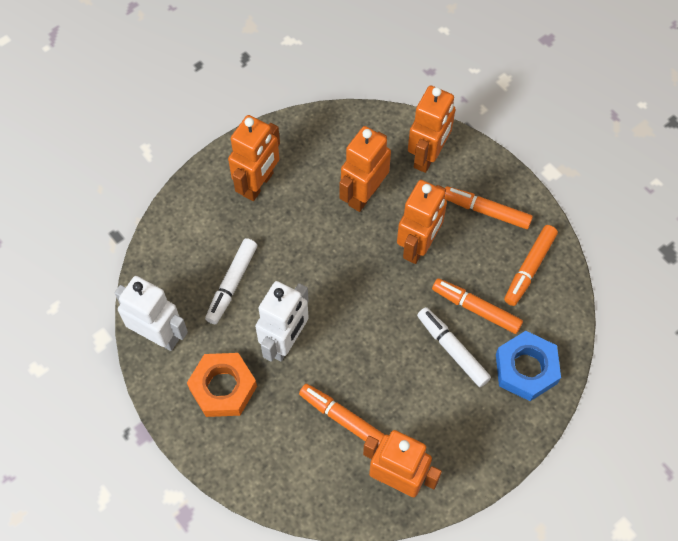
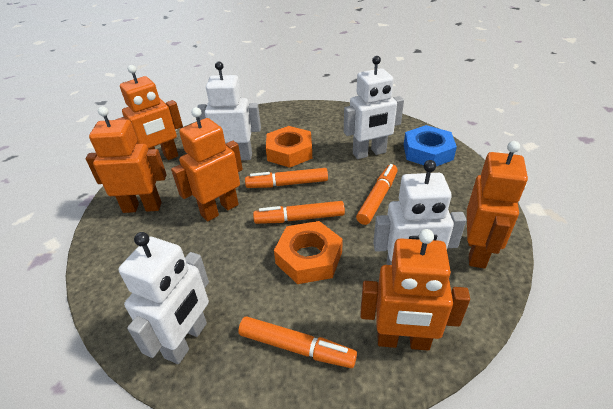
orange nut: 1 -> 2
white marker: 2 -> 0
white robot: 2 -> 4

